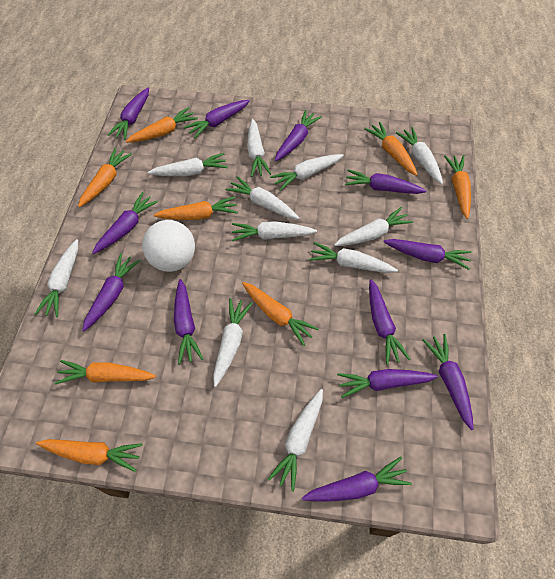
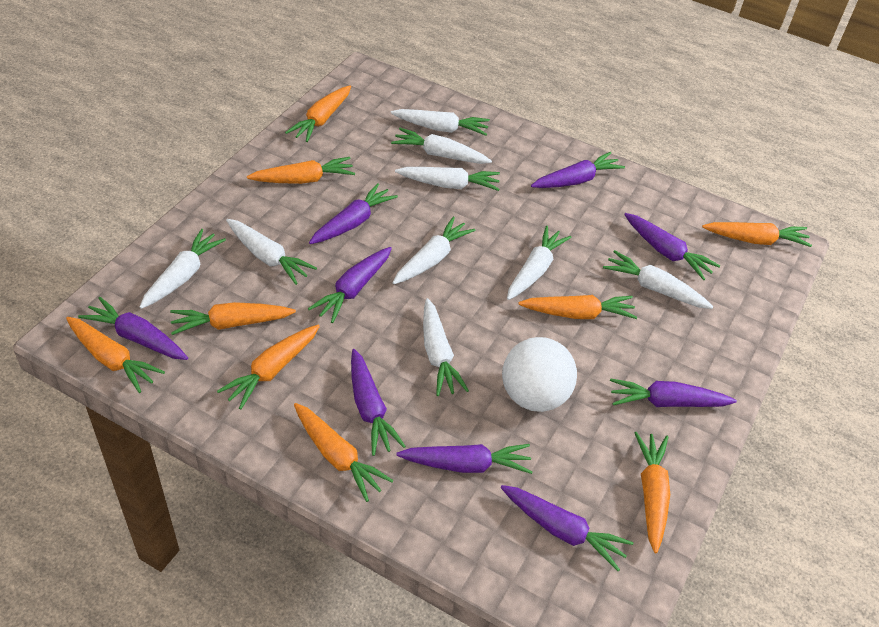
orange carrot: 8 -> 9
purple carrot: 12 -> 9
white carrot: 11 -> 9

